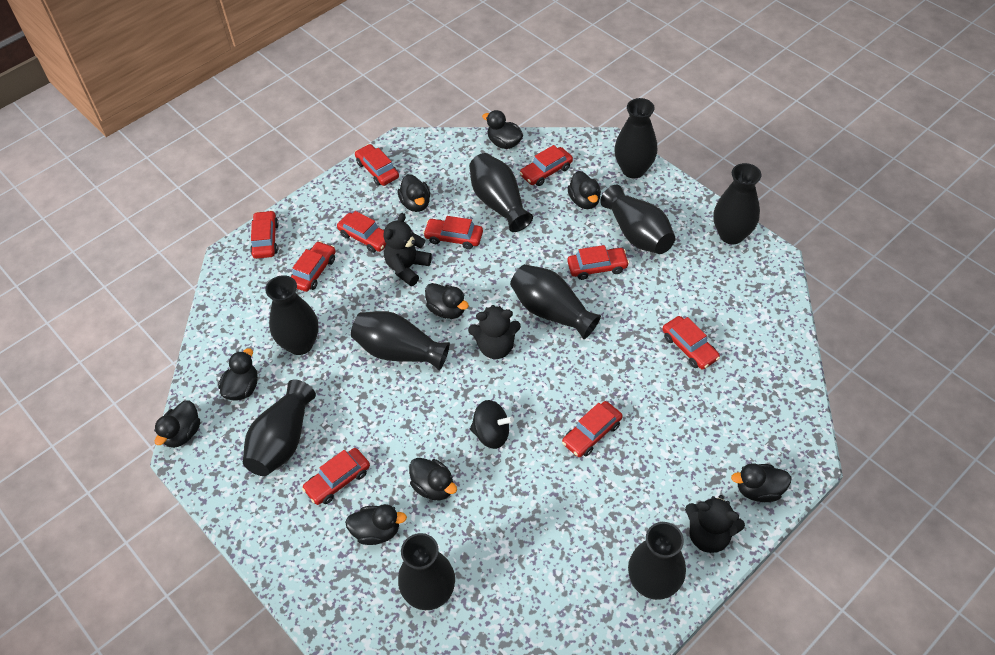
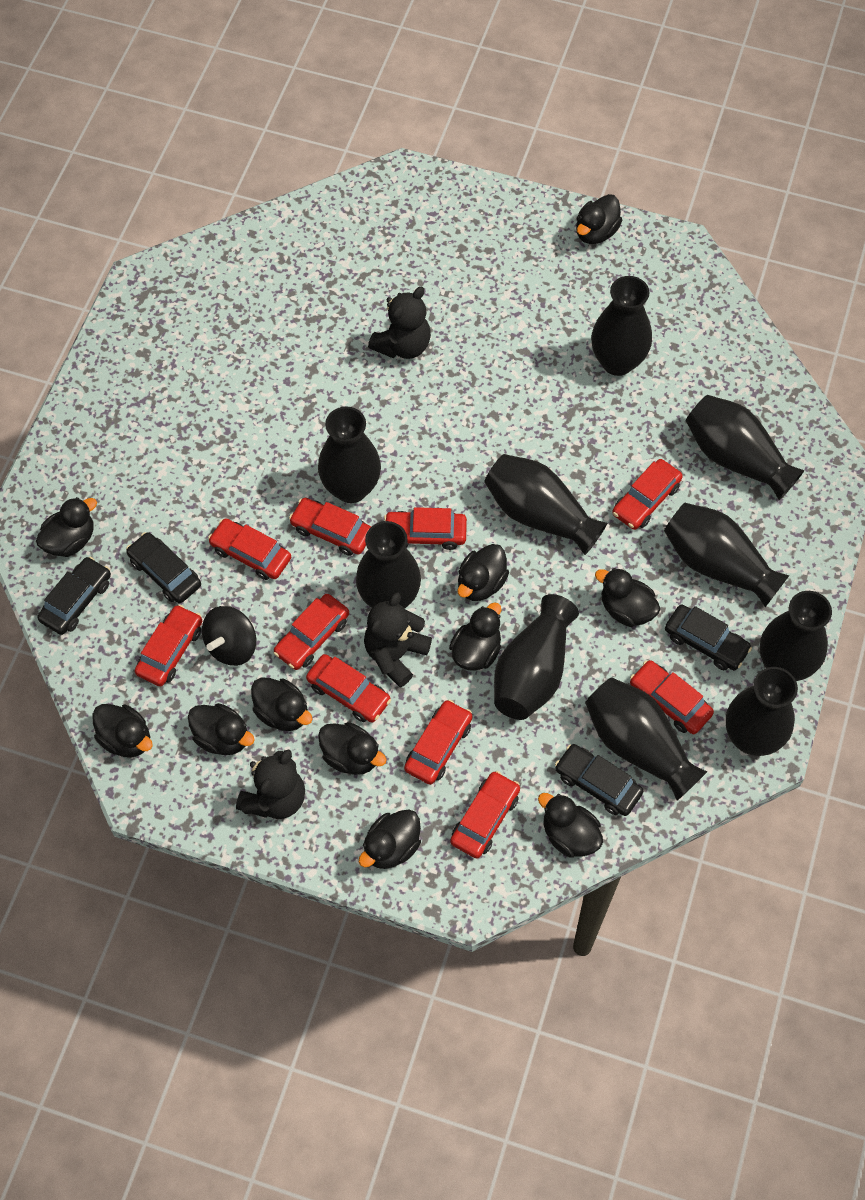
black car: 0 -> 4
black duck: 9 -> 11

